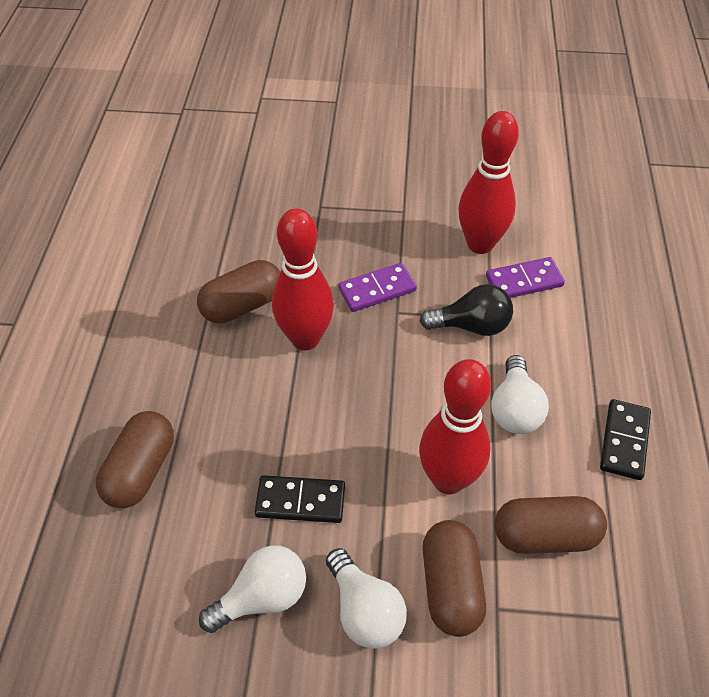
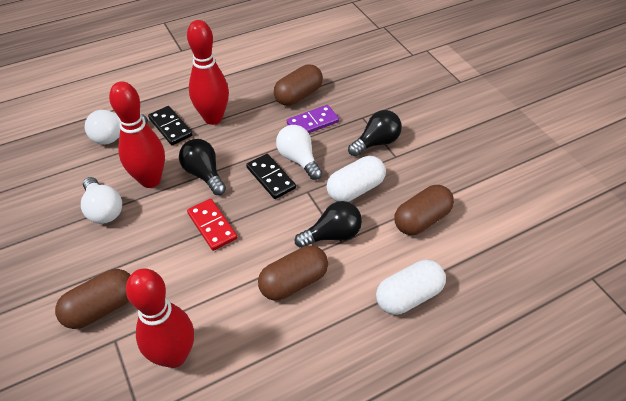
black light bulb: 1 -> 3
purple domino: 2 -> 1
red domino: 0 -> 1
white capsule: 0 -> 2

